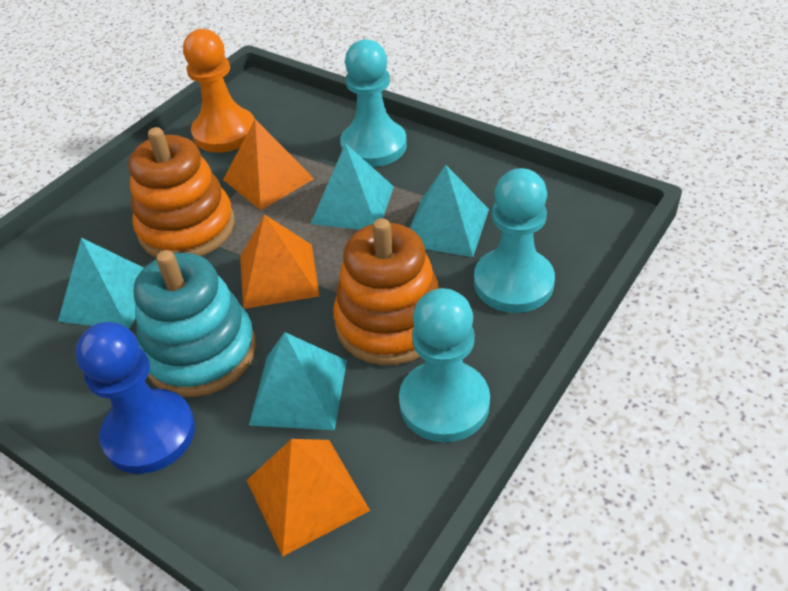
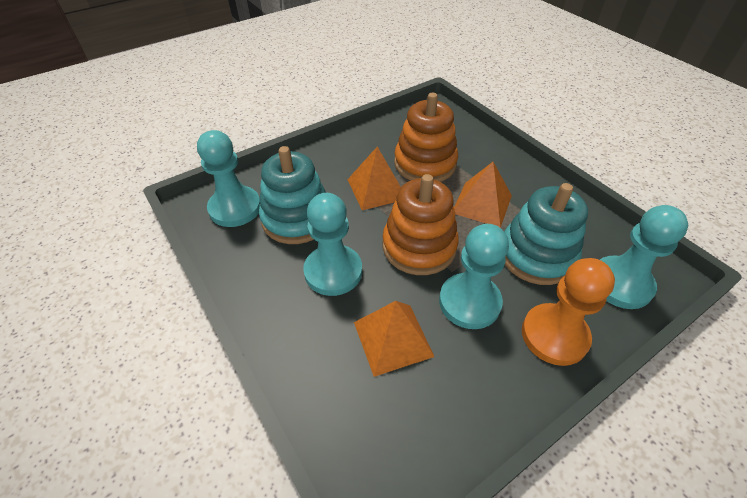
blue pawn: 1 -> 0
turquoise pawn: 3 -> 4
turquoise pyramid: 4 -> 0
turquoise stacking toy: 1 -> 2

